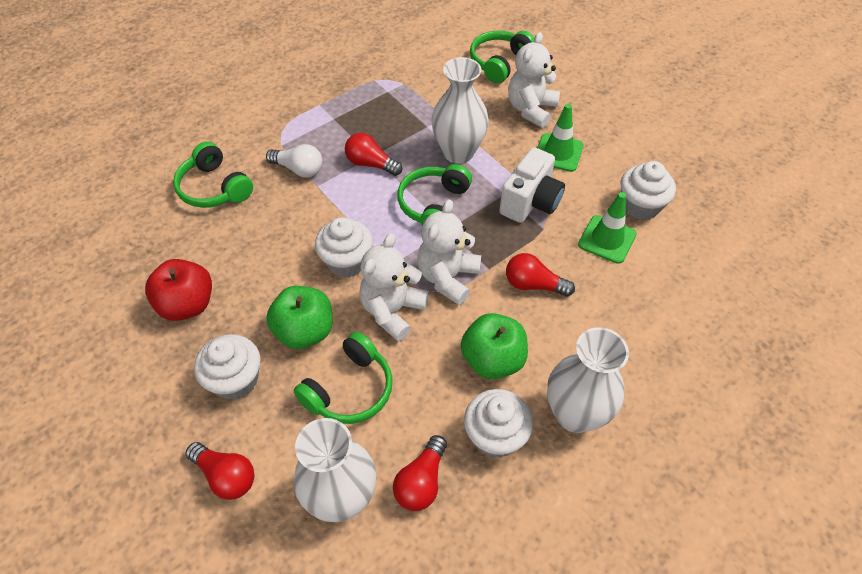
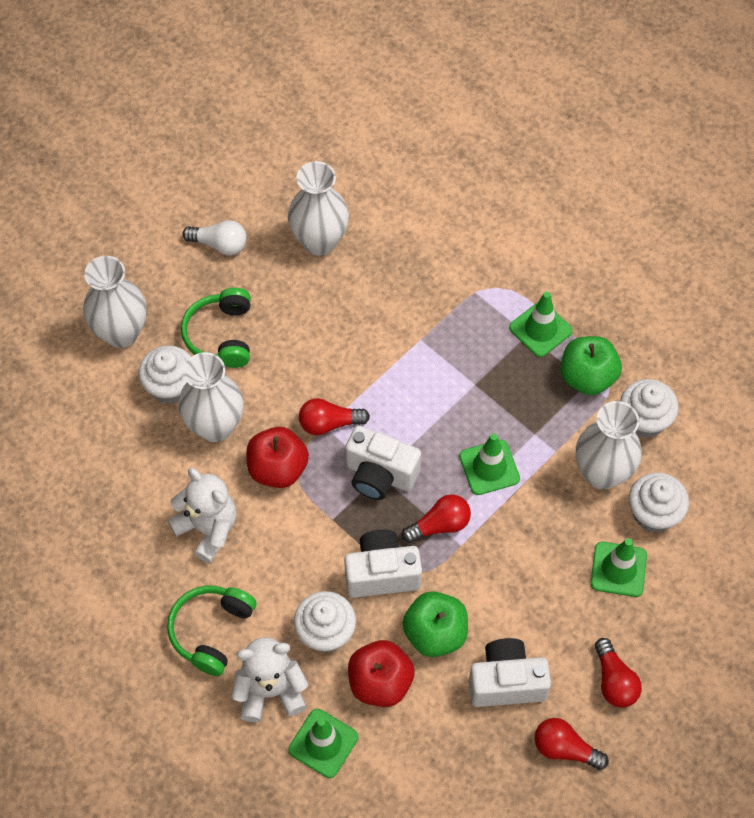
green headphones: 4 -> 2
green traffic cone: 2 -> 4
red apple: 1 -> 2
white camera: 1 -> 3
white teddy bear: 3 -> 2
white vase: 3 -> 4

